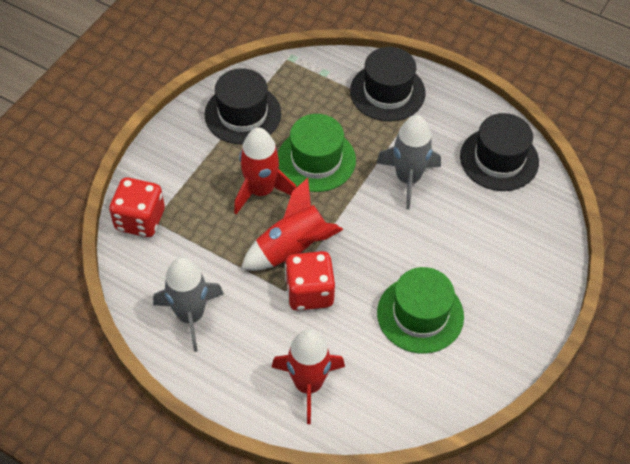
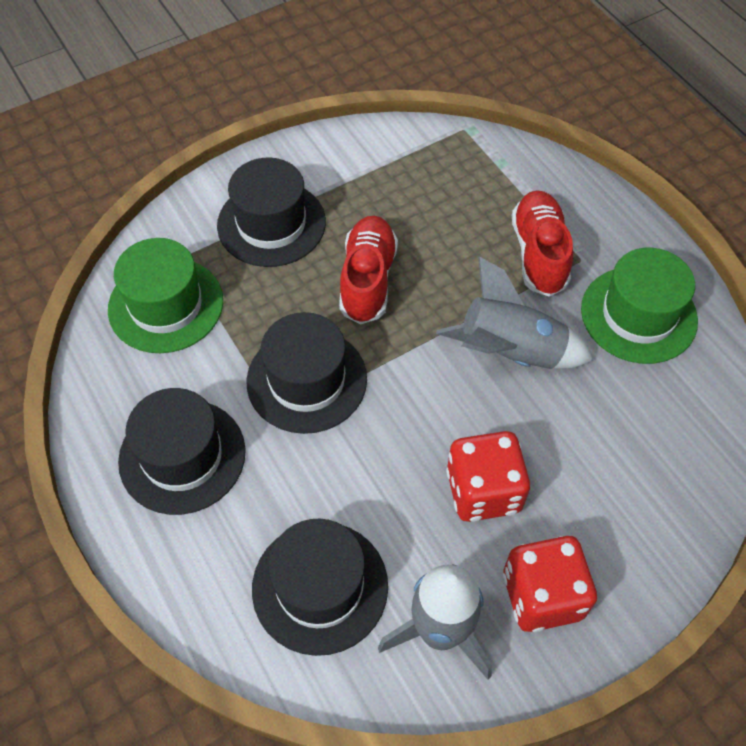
black hat: 3 -> 4
red rocket: 3 -> 0
red shoe: 0 -> 2

